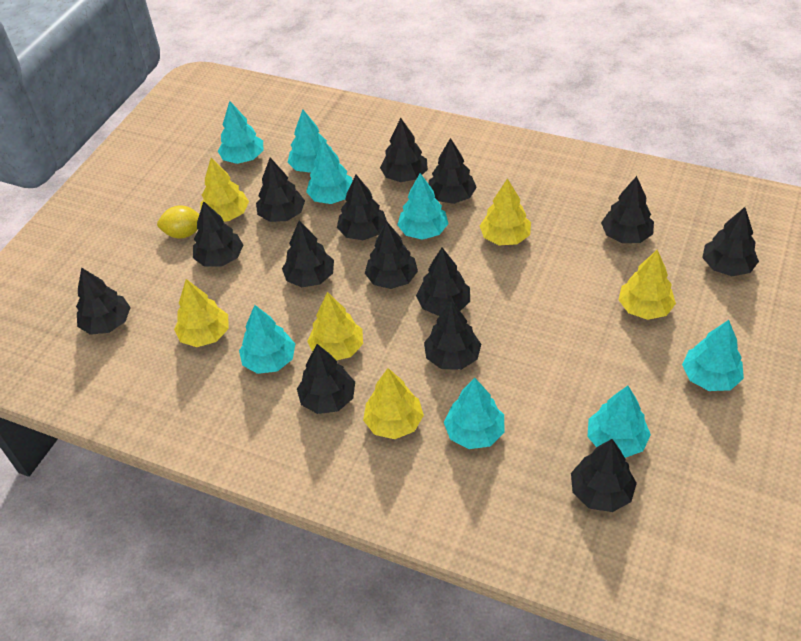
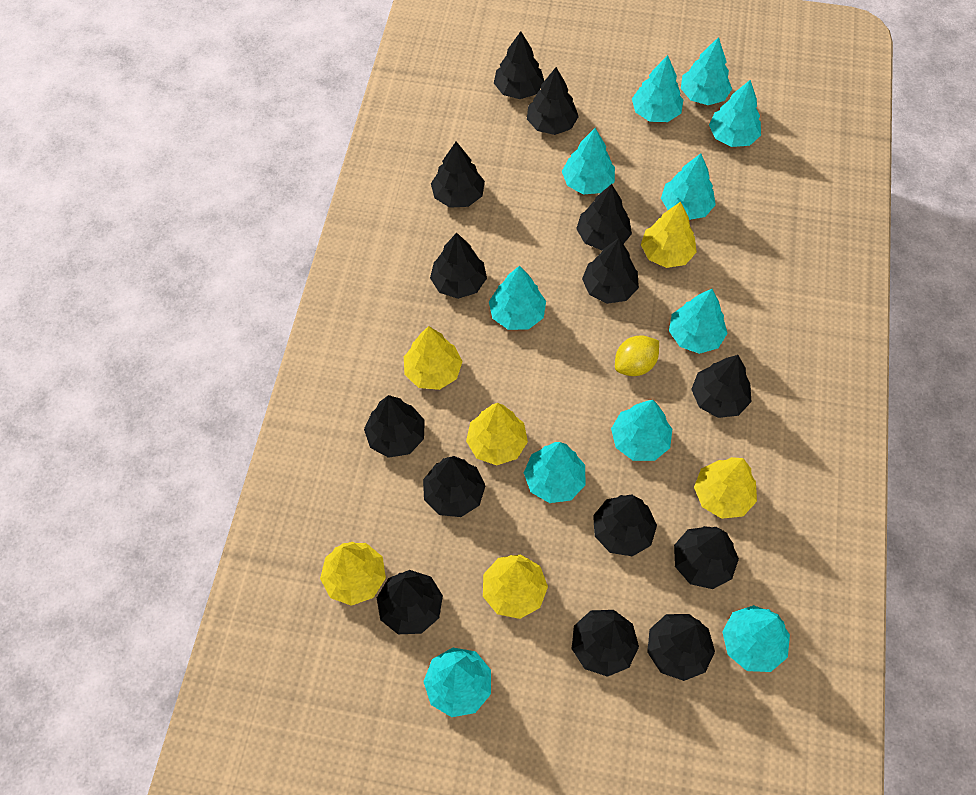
turquoise tree: 8 -> 11

